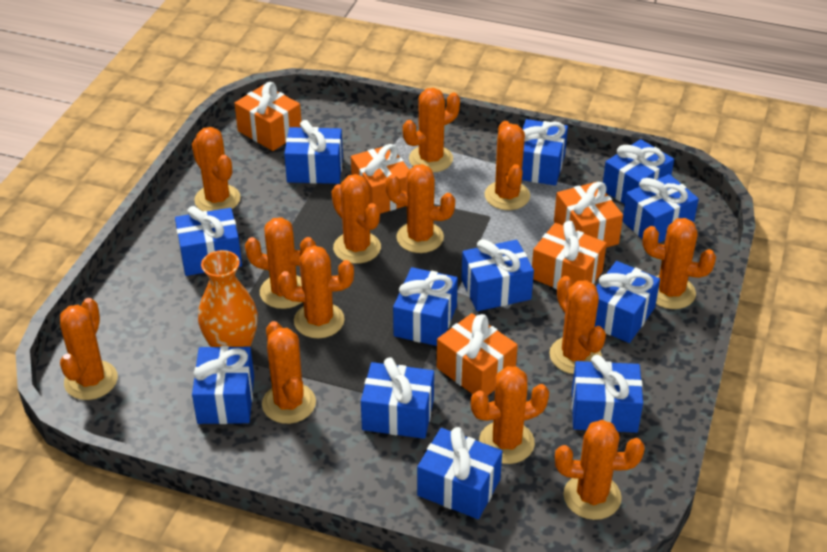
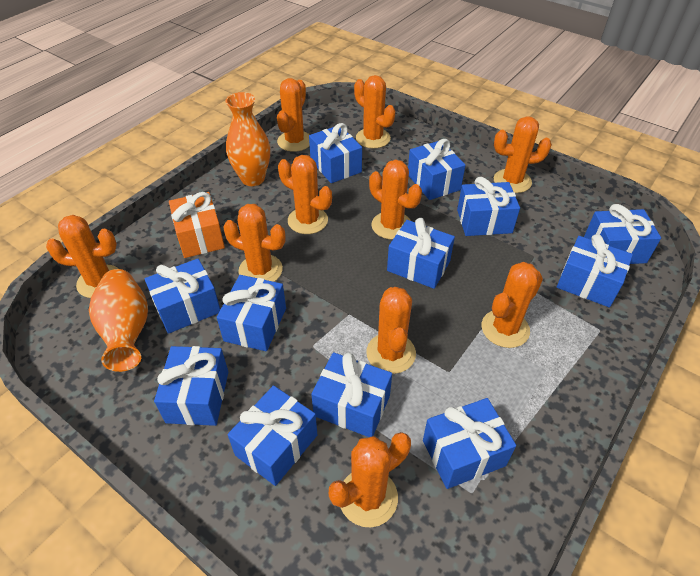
orange cactus: 13 -> 10
orange gift: 5 -> 1
orange vase: 1 -> 2

